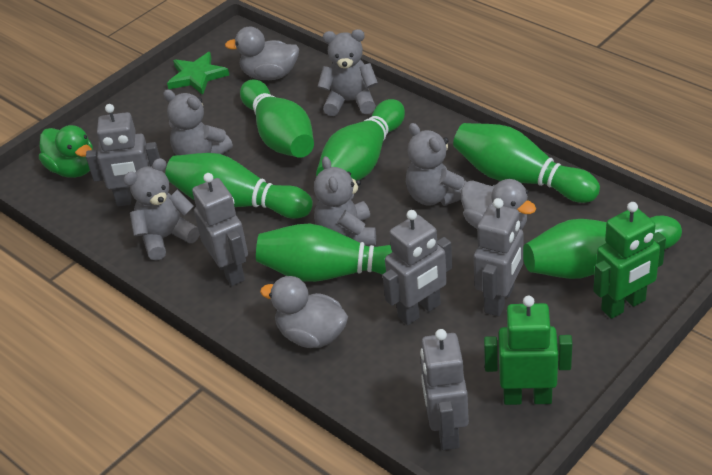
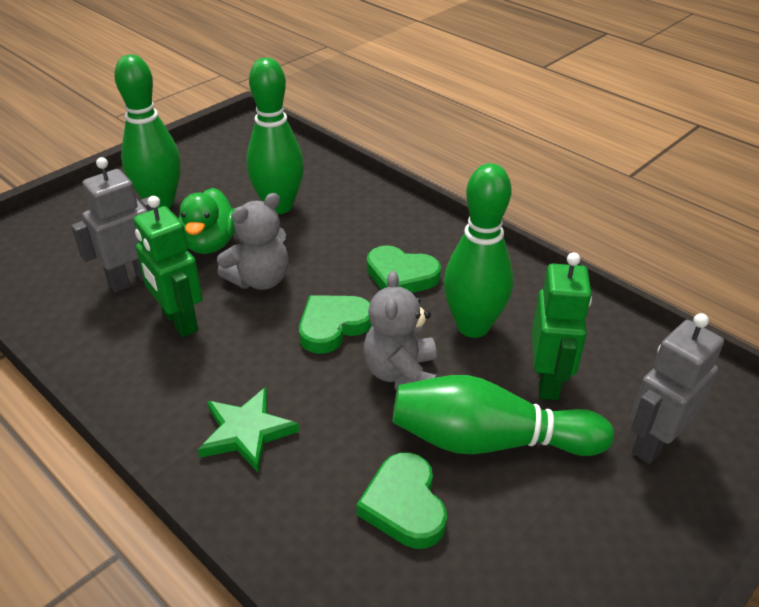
green bowling pin: 6 -> 4
green heart: 0 -> 3
grey duck: 3 -> 0
grey robot: 5 -> 2
grey teddy bear: 5 -> 2

